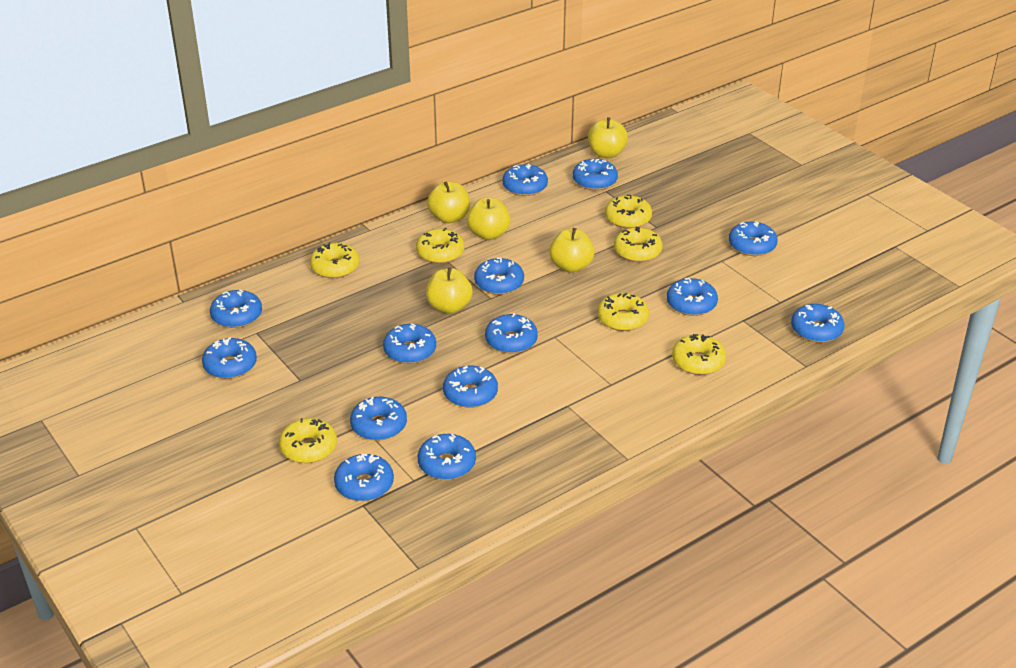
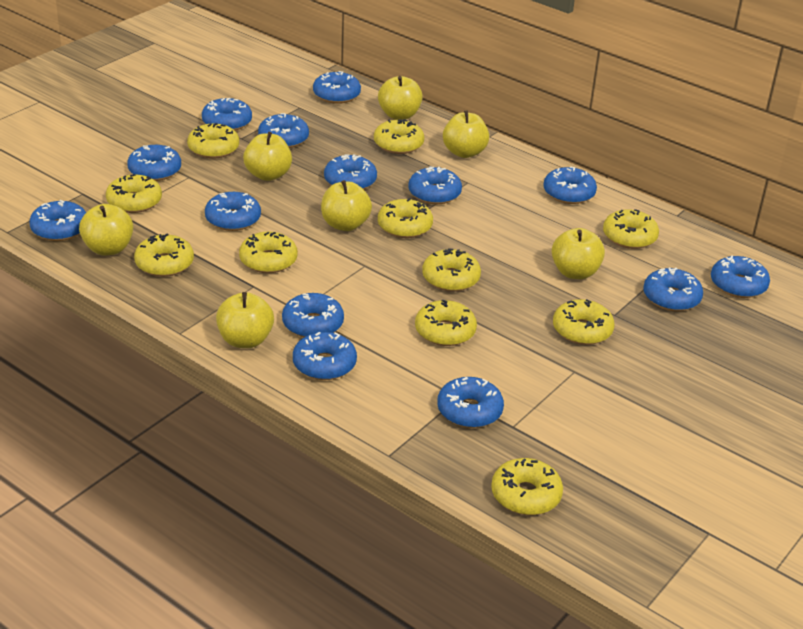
yellow apple: 5 -> 7
yellow donut: 7 -> 11

